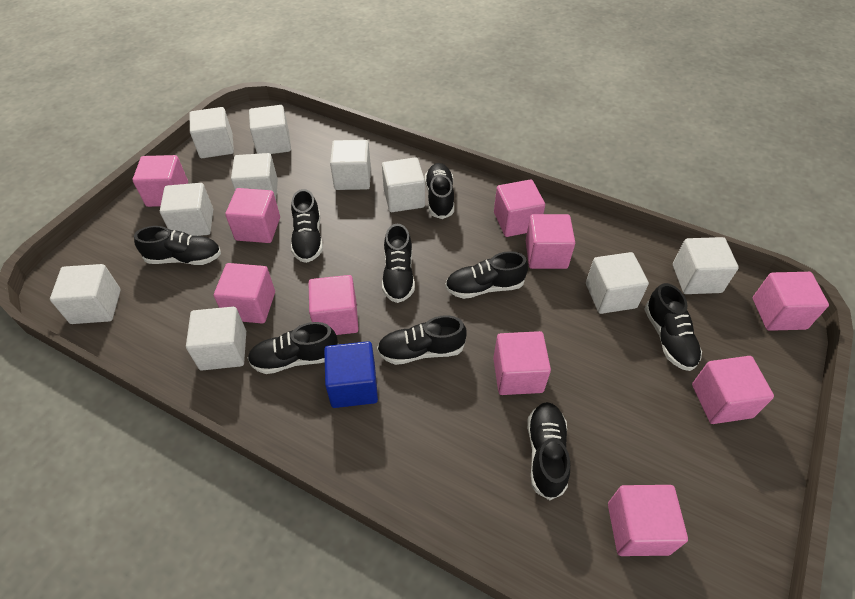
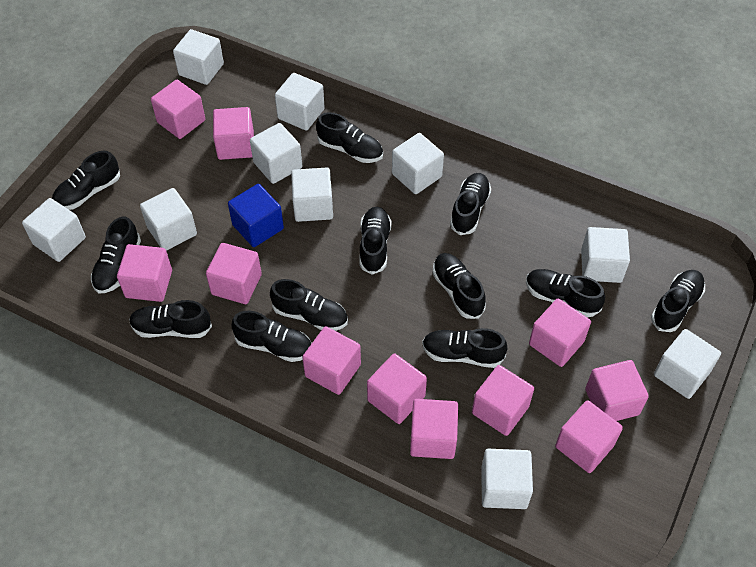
black shoe: 9 -> 12
pink cube: 10 -> 11

